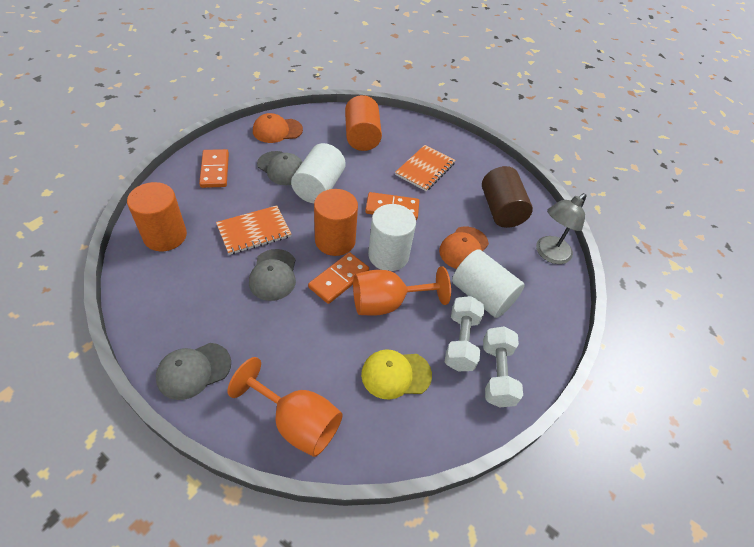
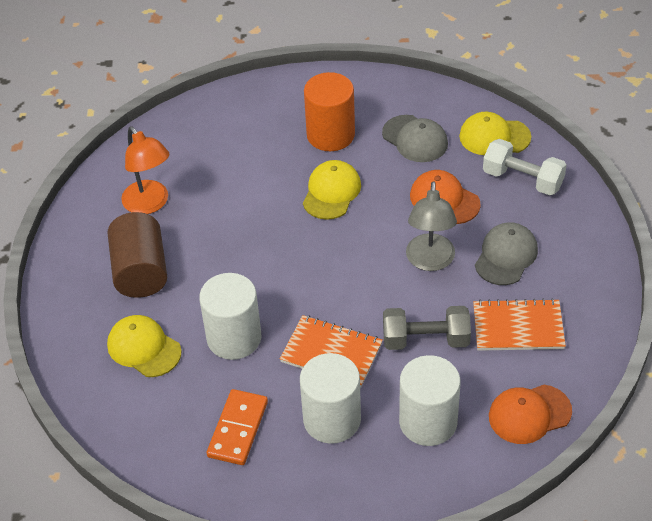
grey cap: 3 -> 2
grey dumbbell: 0 -> 1
orange cylinder: 3 -> 1
orange domino: 3 -> 1
orange goblet: 2 -> 0
orange lamp: 0 -> 1
white dumbbell: 2 -> 1
yellow cap: 1 -> 3

